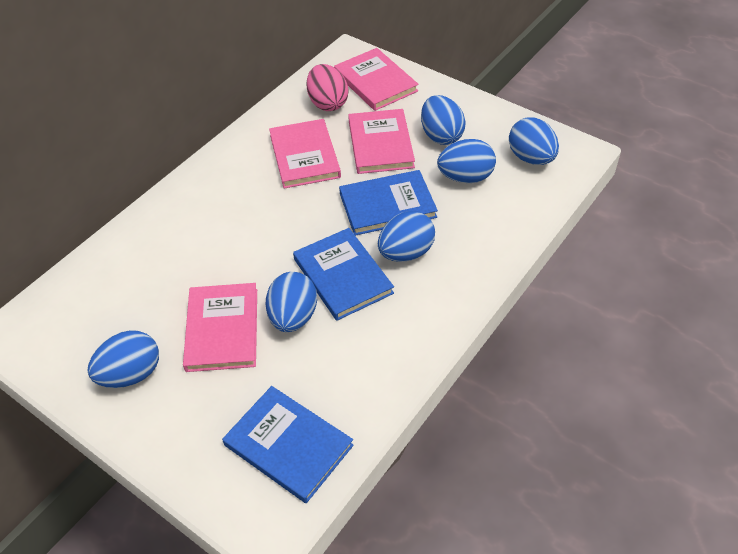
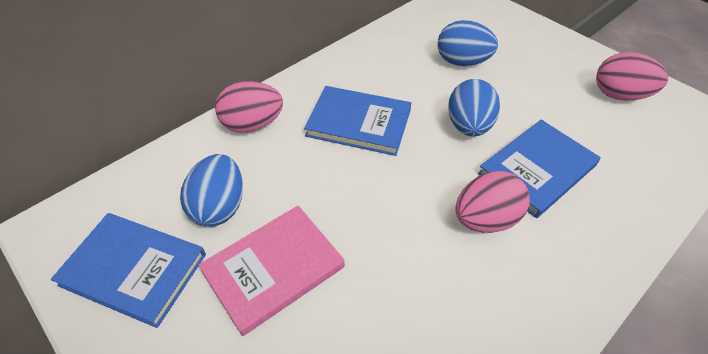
blue egg: 6 -> 3
pink book: 4 -> 1
pink egg: 1 -> 3

